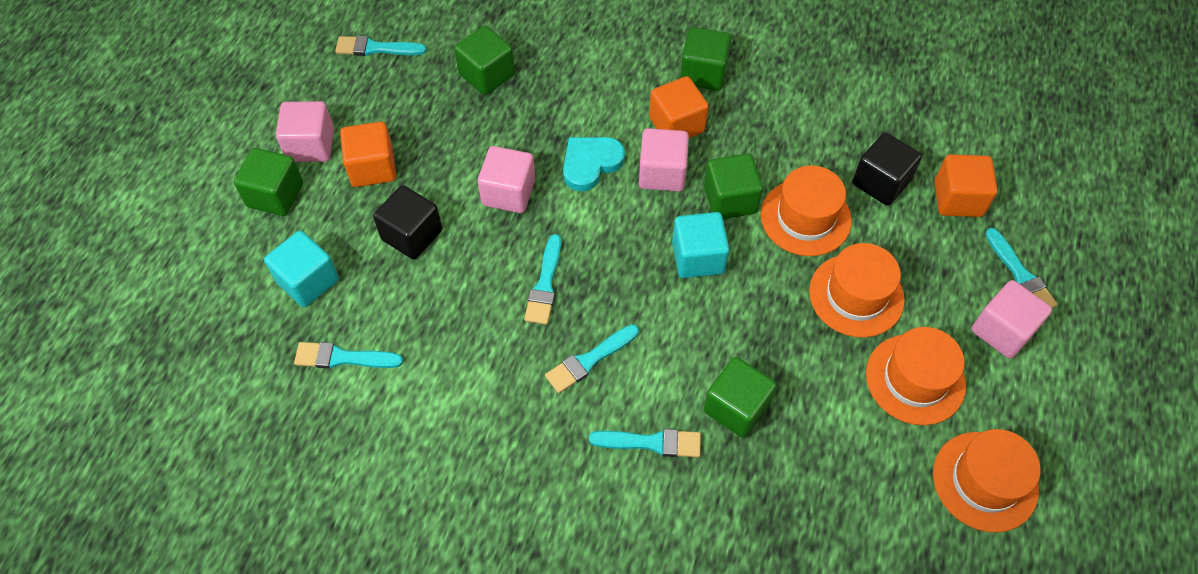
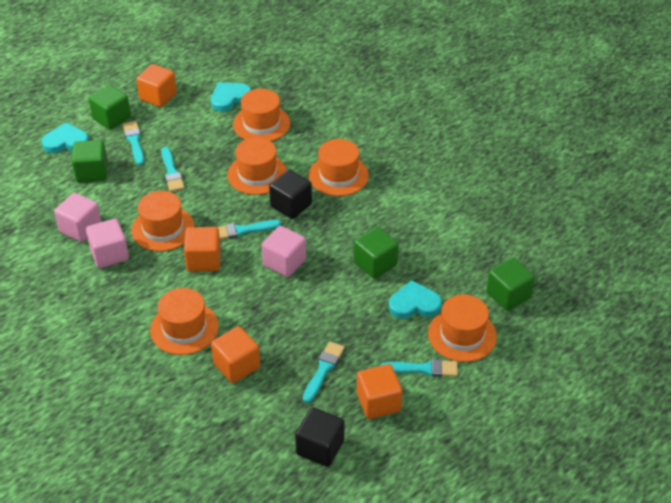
green cube: 5 -> 4
orange cube: 3 -> 4
orange hat: 4 -> 6
pink cube: 4 -> 3
turquoise brush: 6 -> 5
turquoise cube: 2 -> 0
turquoise heart: 1 -> 3

